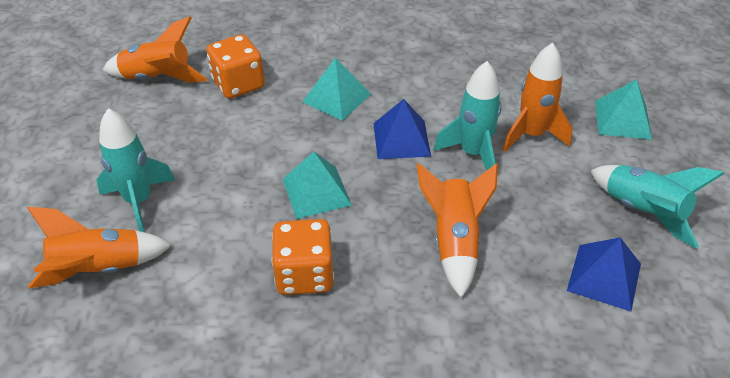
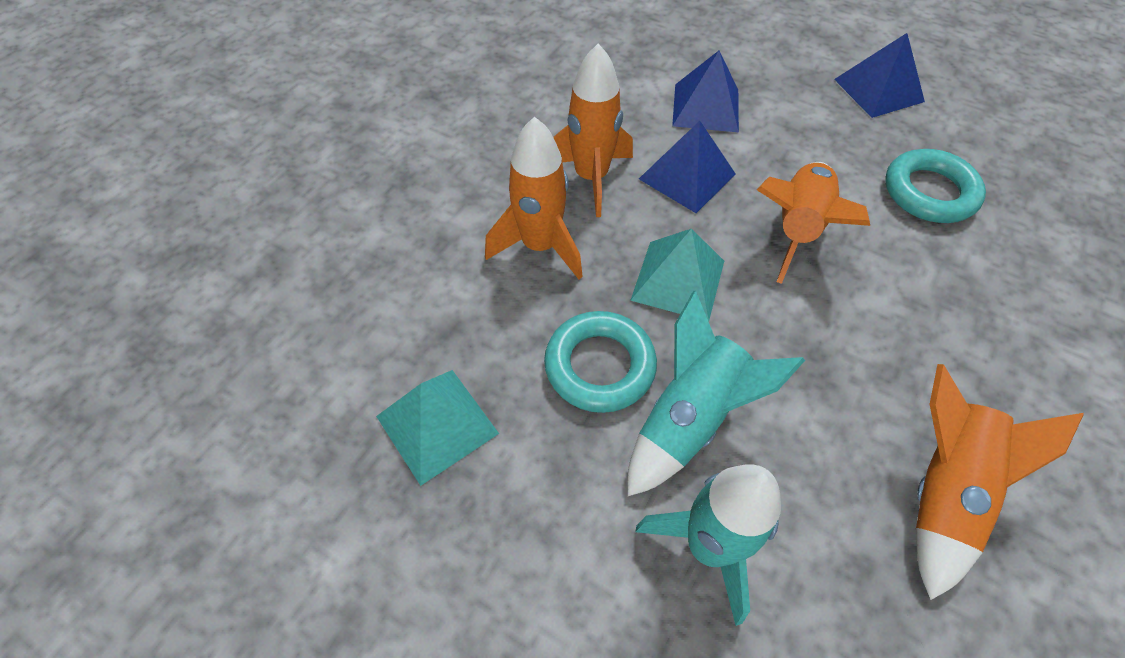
blue pyramid: 2 -> 3
orange dice: 2 -> 0
turquoise pyramid: 3 -> 2
turquoise ring: 0 -> 2
turquoise rocket: 3 -> 2

